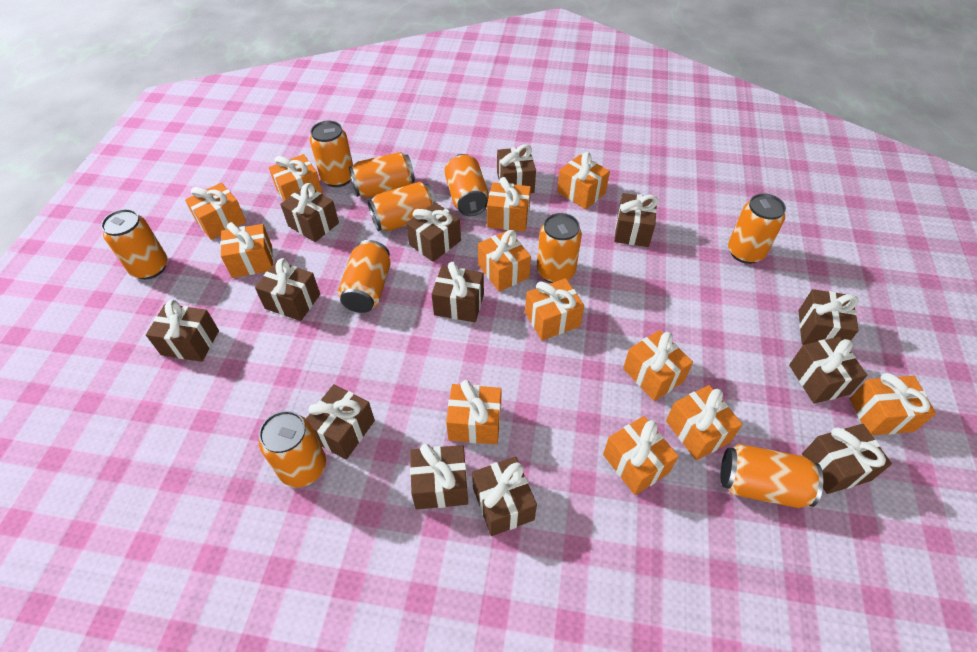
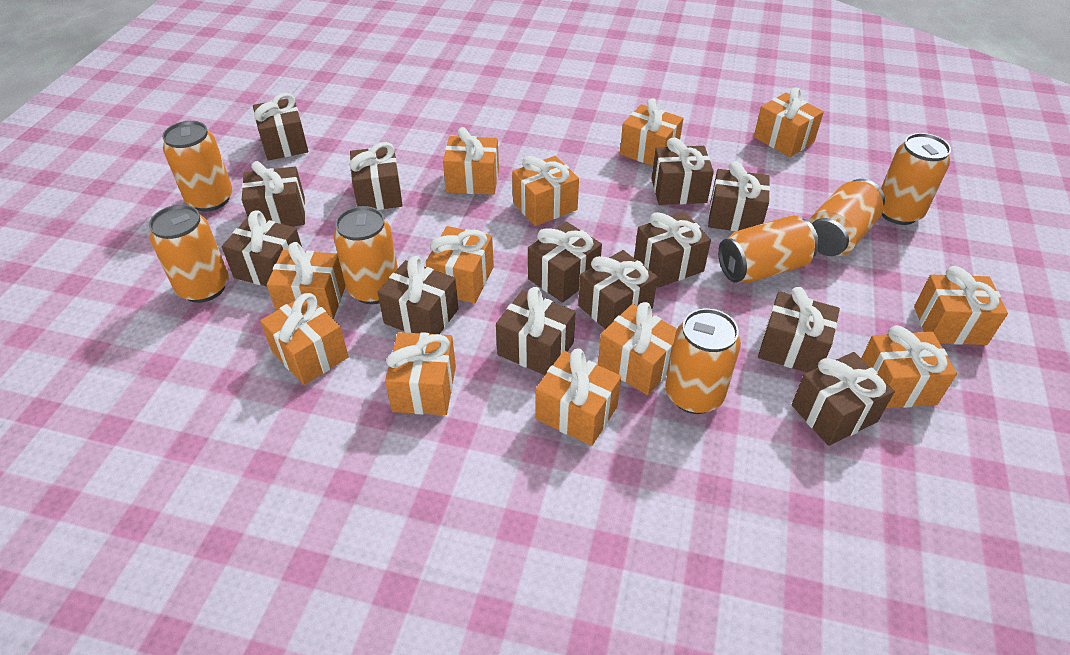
orange can: 10 -> 7

